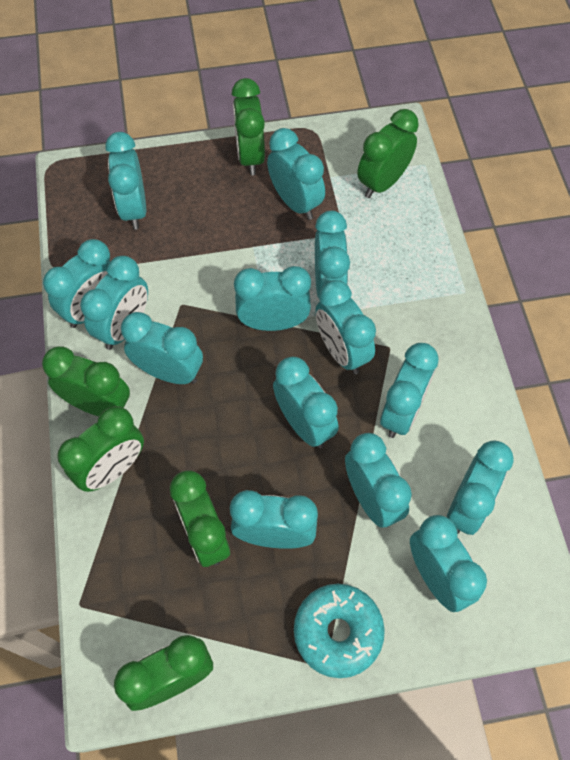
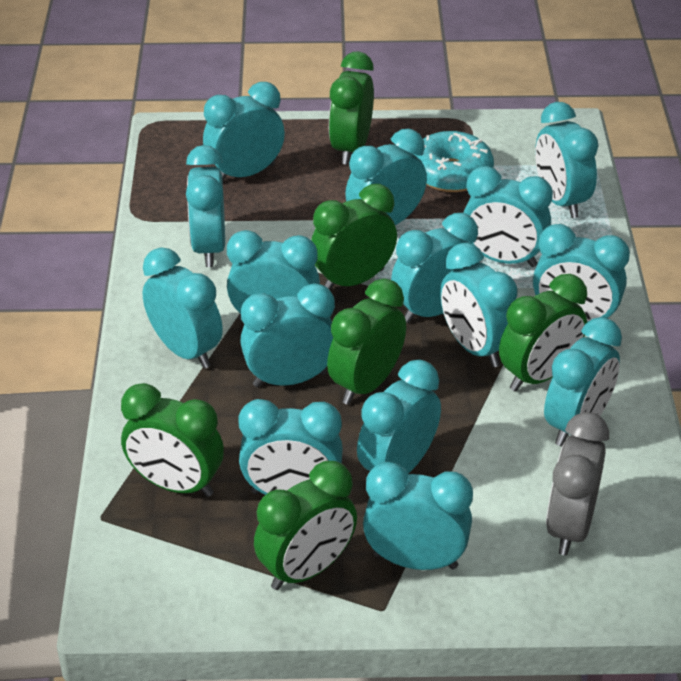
grey clock: 0 -> 1
turquoise clock: 14 -> 15

